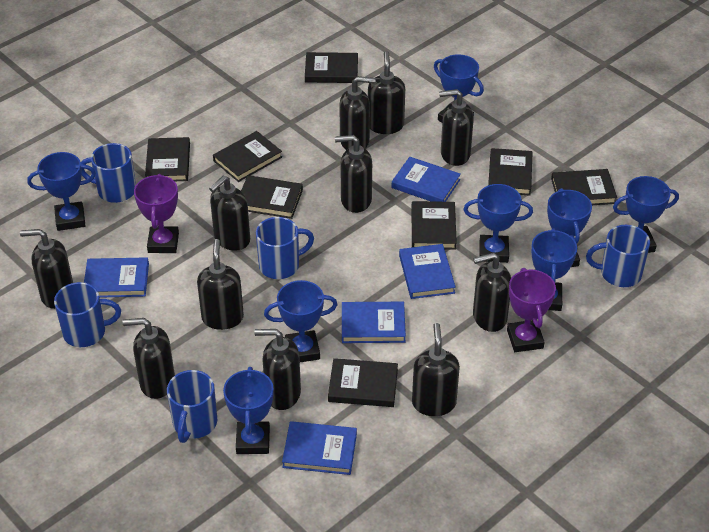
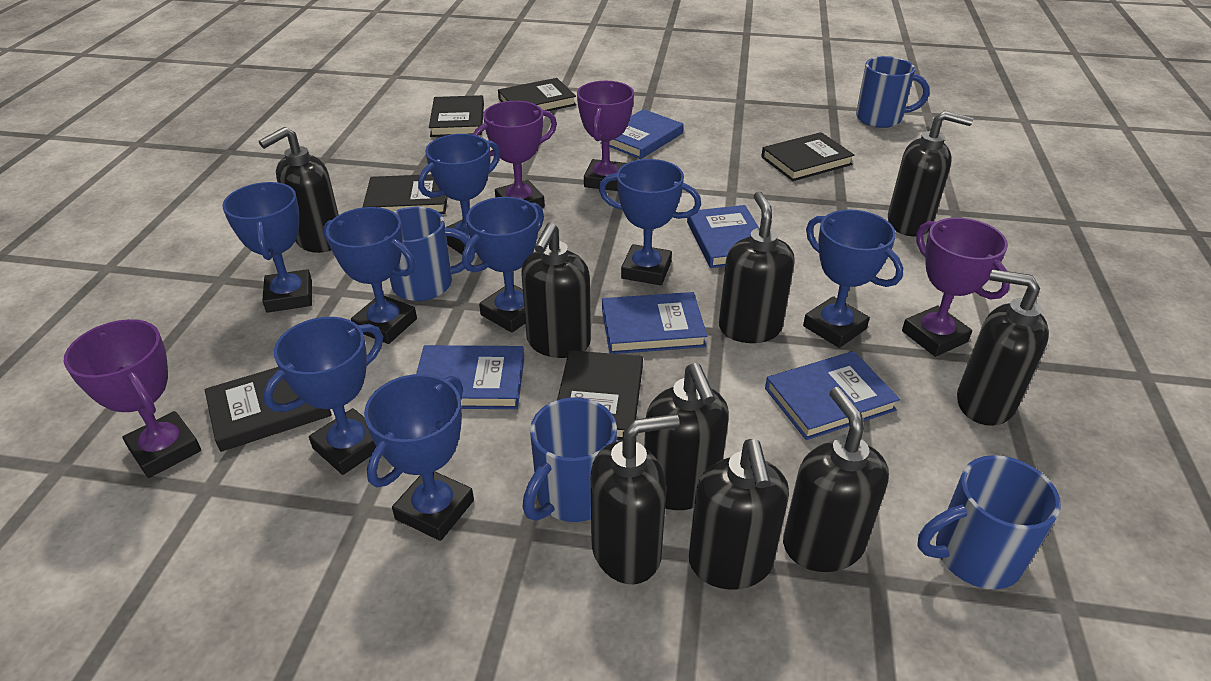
black book: 8 -> 6
black soap dispenser: 11 -> 9
blue mug: 5 -> 4
purple trophy: 2 -> 4

